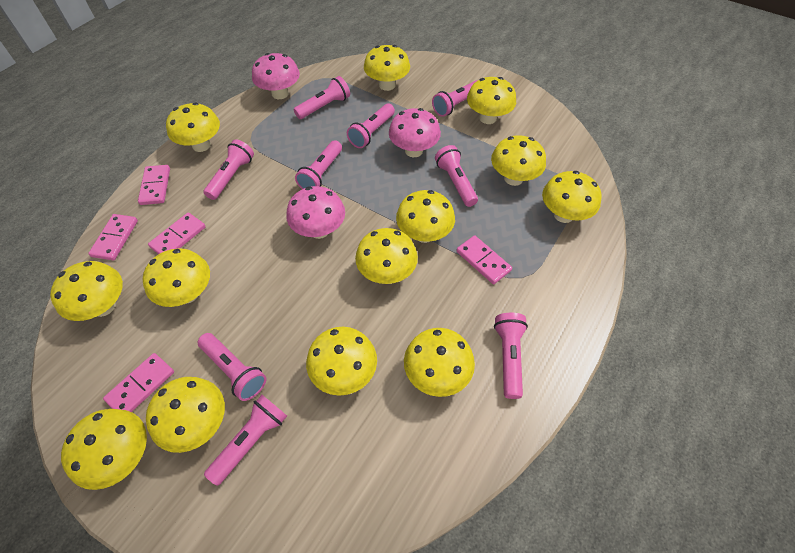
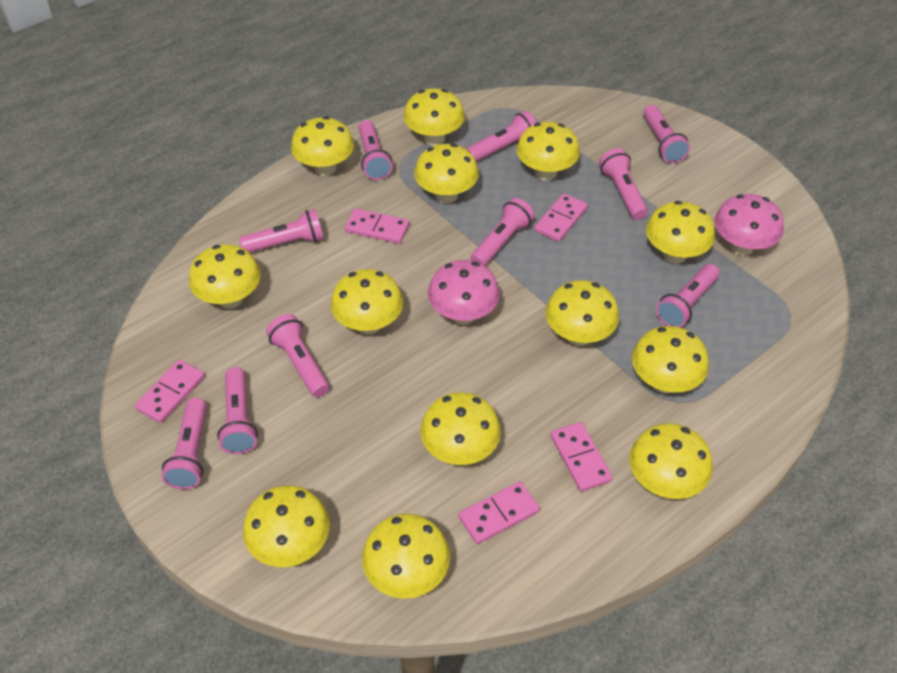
pink flashlight: 9 -> 10
pink mushroom: 3 -> 2

